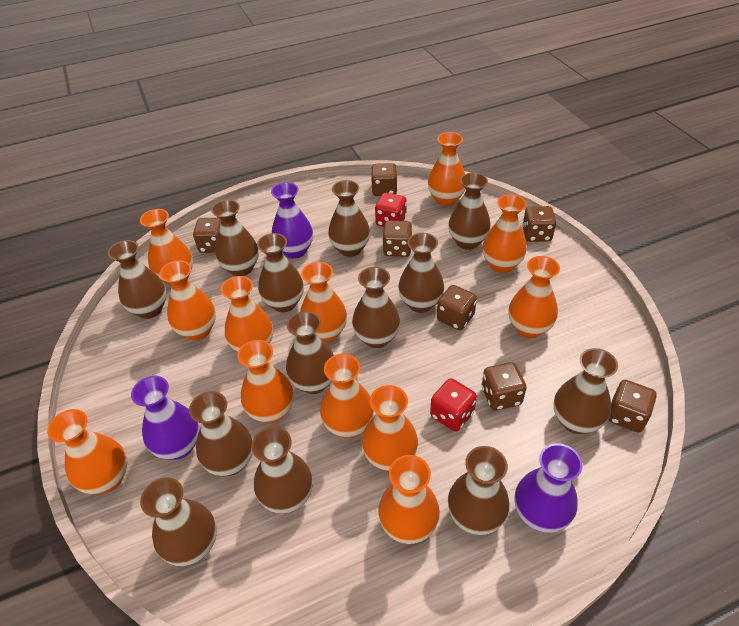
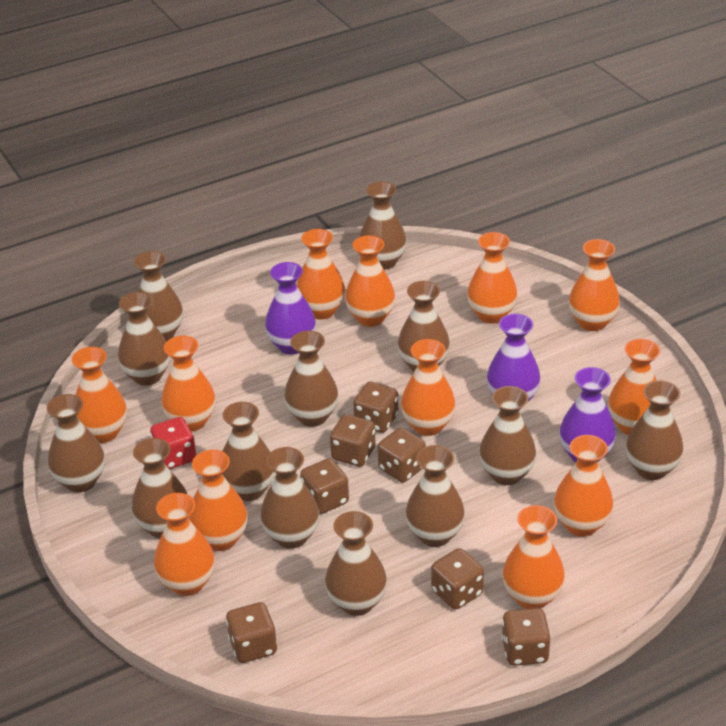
red dice: 2 -> 1

